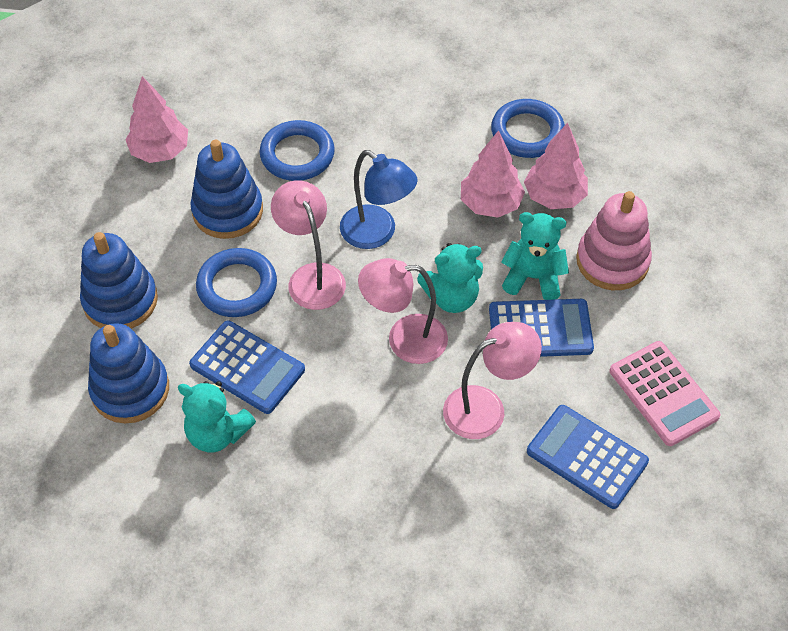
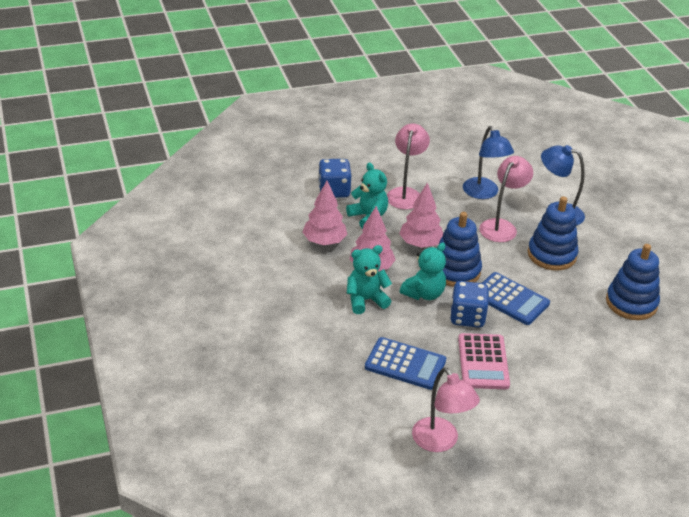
blue calculator: 3 -> 2
blue dice: 0 -> 2
blue lamp: 1 -> 2
blue ring: 3 -> 0
pink stacking toy: 1 -> 0

